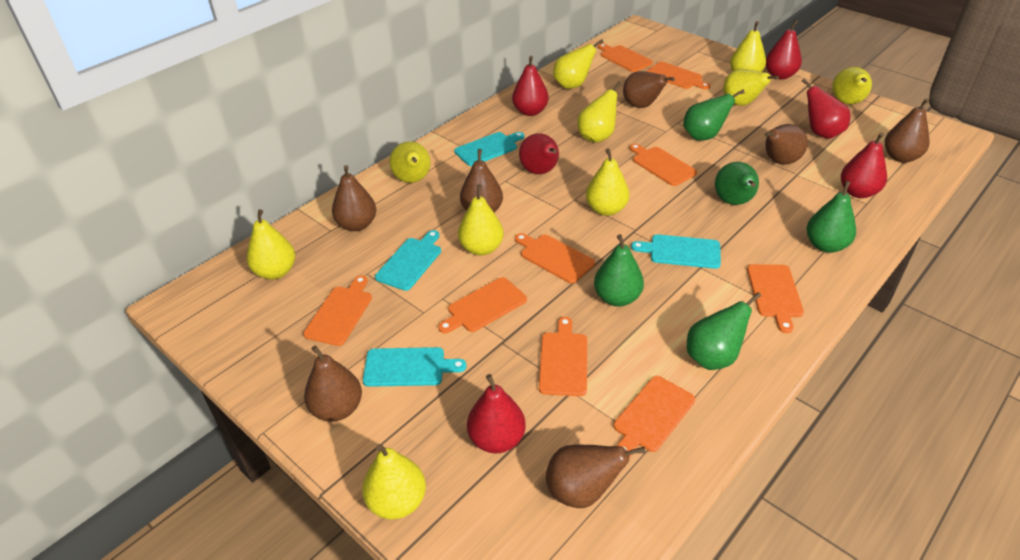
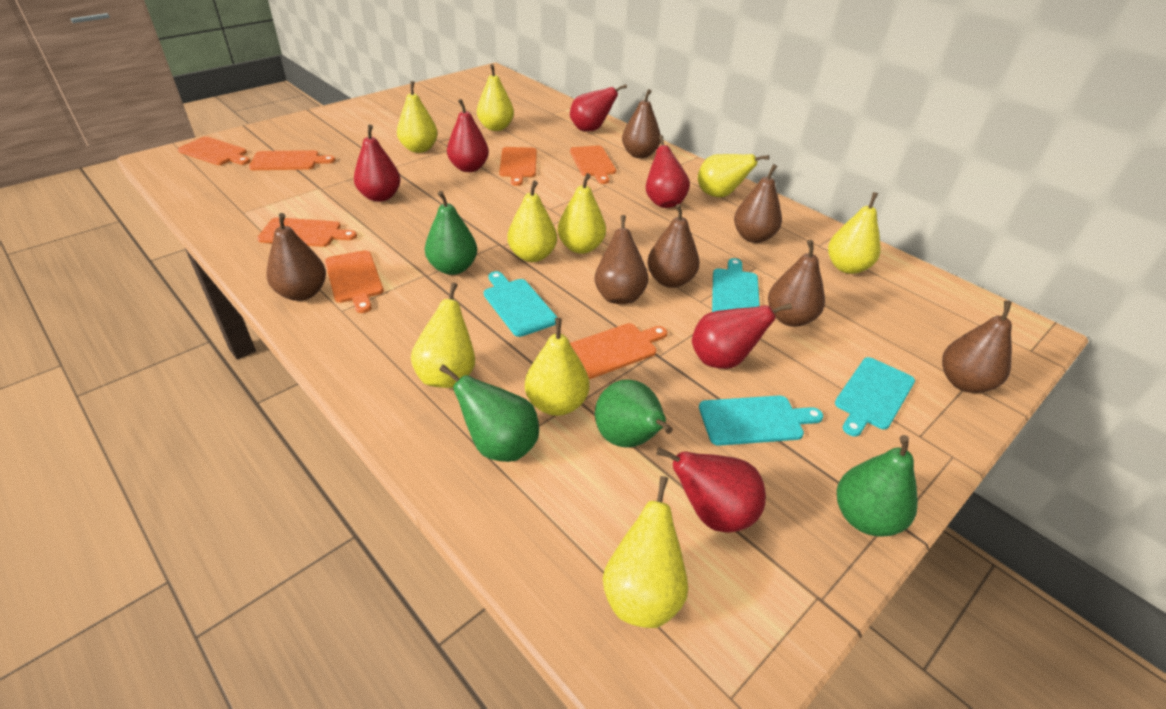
green pear: 5 -> 4
orange cutting board: 9 -> 7
yellow pear: 10 -> 9

